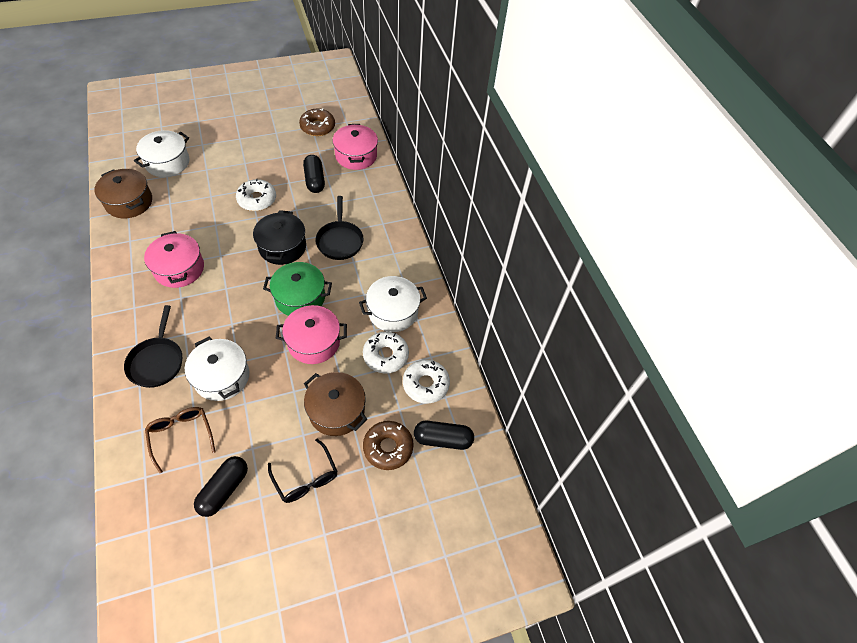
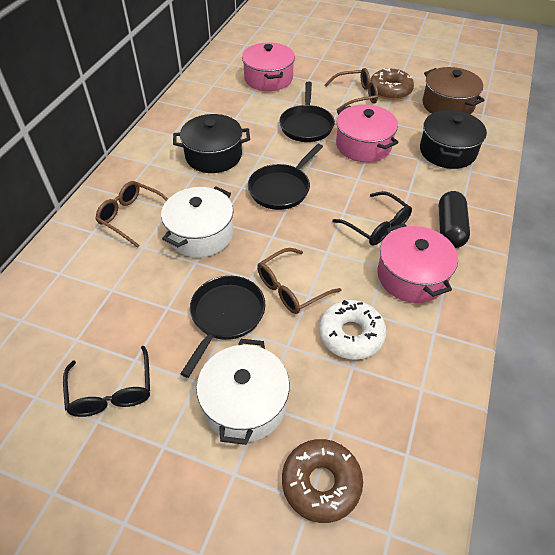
black capsule: 3 -> 1
black glasses: 1 -> 2
black pan: 2 -> 3
black pot: 1 -> 2
brown glasses: 1 -> 3
brown pot: 2 -> 1
green pot: 1 -> 0
white donut: 3 -> 1
white pot: 3 -> 2

